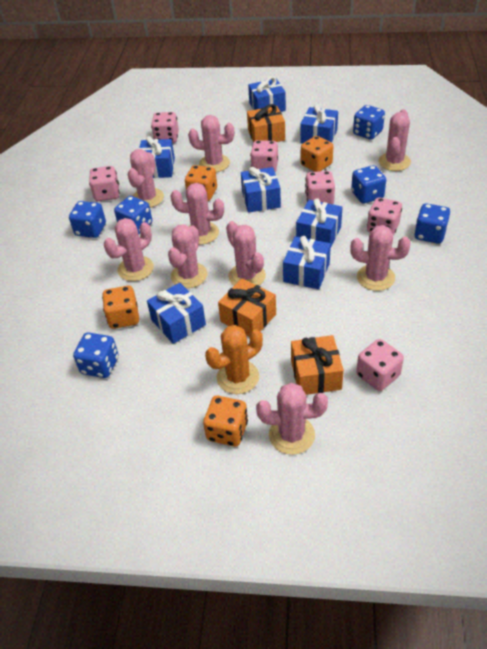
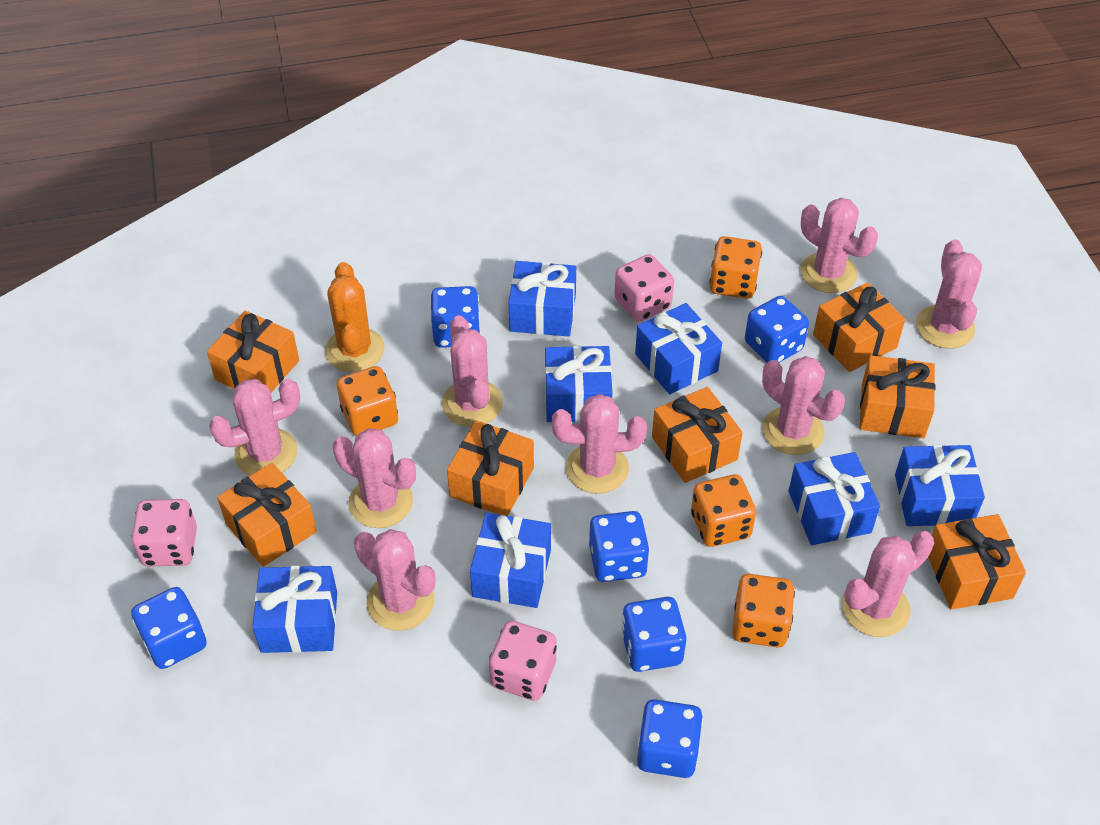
orange gift: 3 -> 7
pink dice: 6 -> 3

